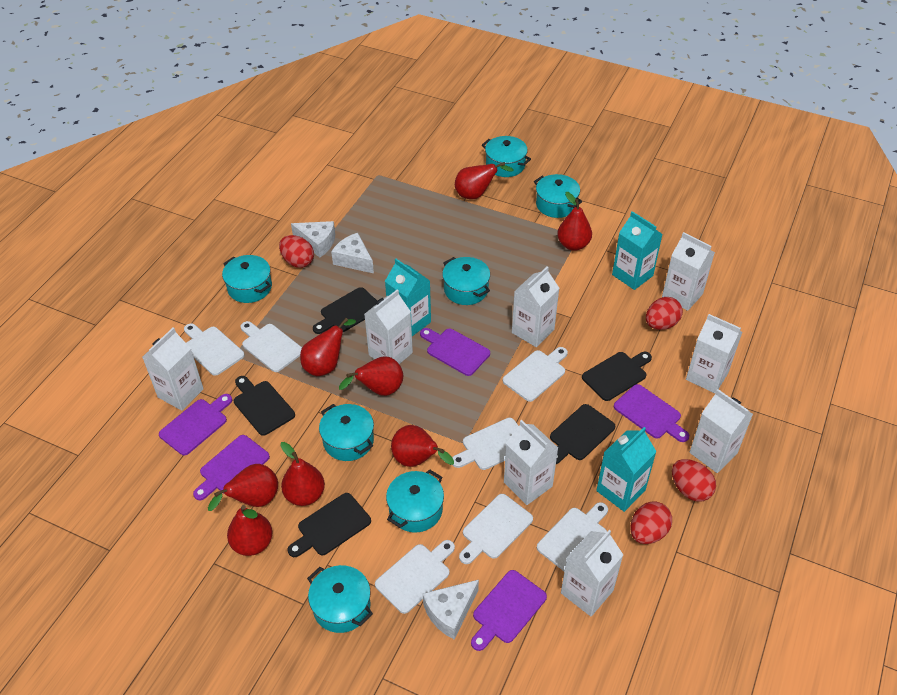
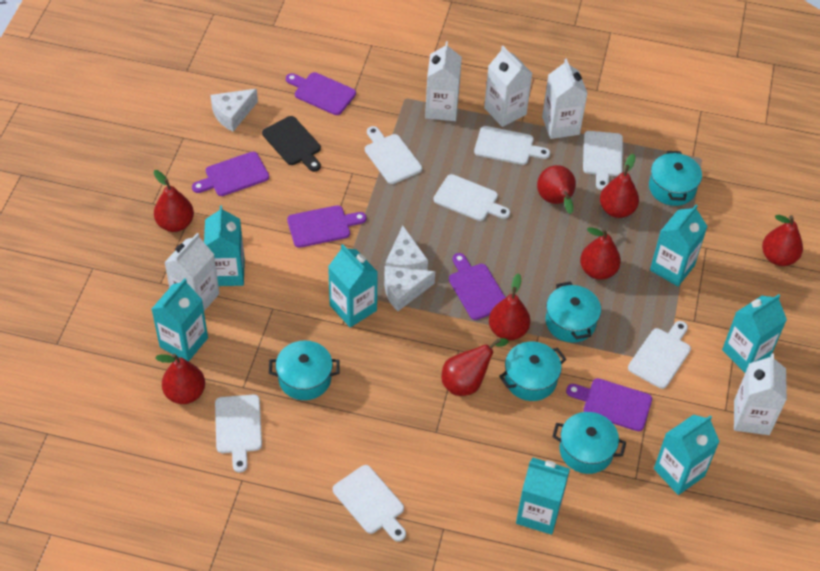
black cutting board: 5 -> 1
red egg: 4 -> 0
turquoise carton: 3 -> 7
turquoise pot: 7 -> 5
white carton: 8 -> 5

